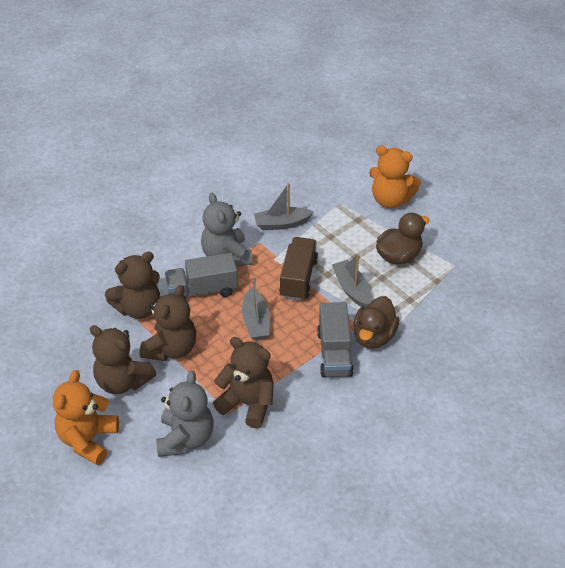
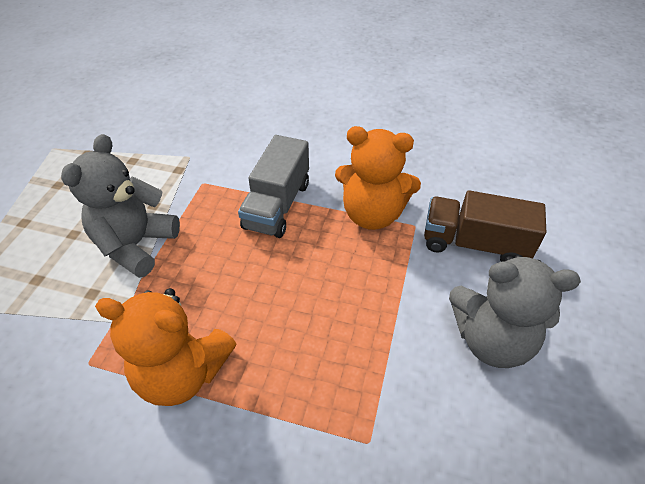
brown duck: 2 -> 0
brown teddy bear: 4 -> 0
grey boat: 3 -> 0
grey truck: 2 -> 1

